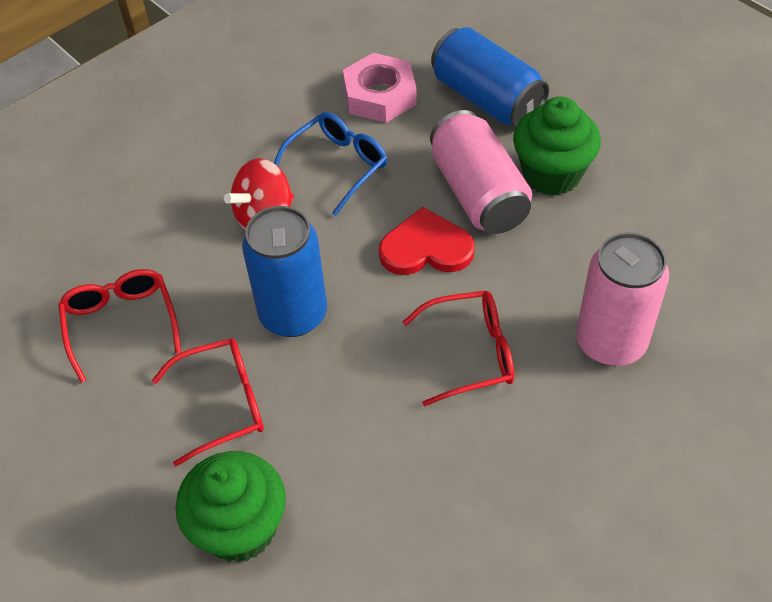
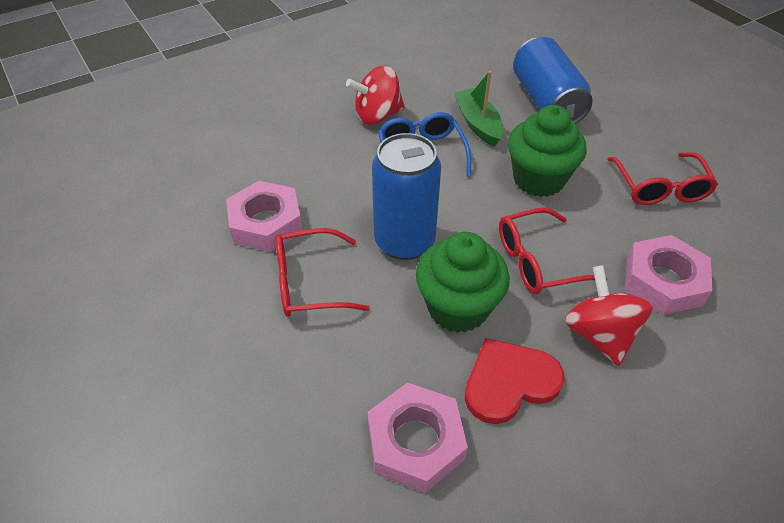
green boat: 0 -> 1
pink can: 2 -> 0
pink nut: 1 -> 3
red spinning top: 1 -> 2

